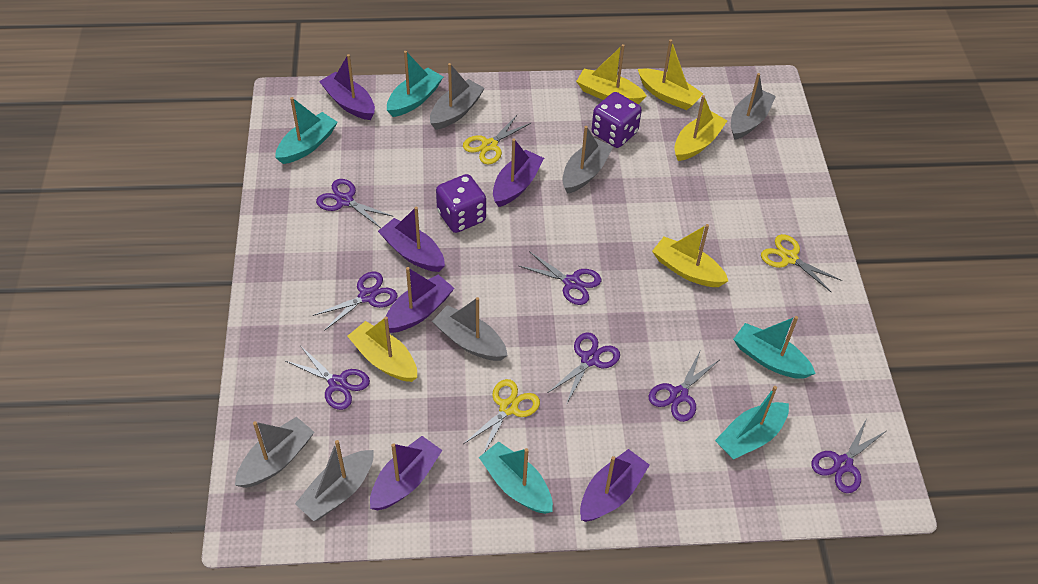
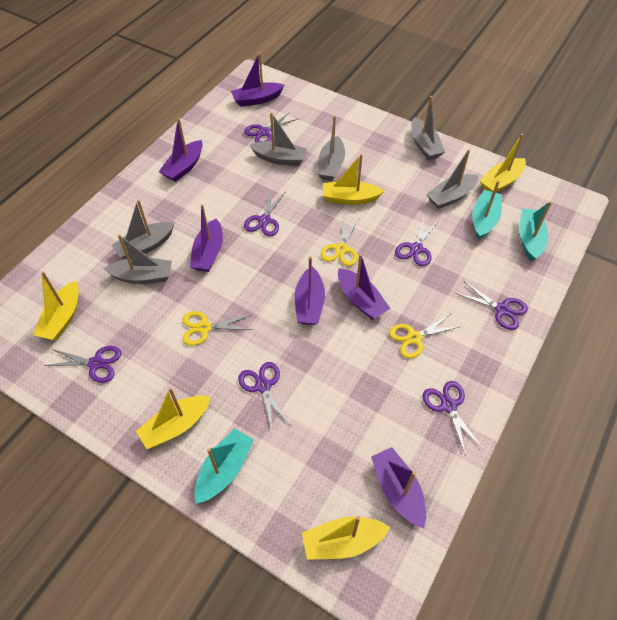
purple dice: 2 -> 0
turquoise boat: 5 -> 3

